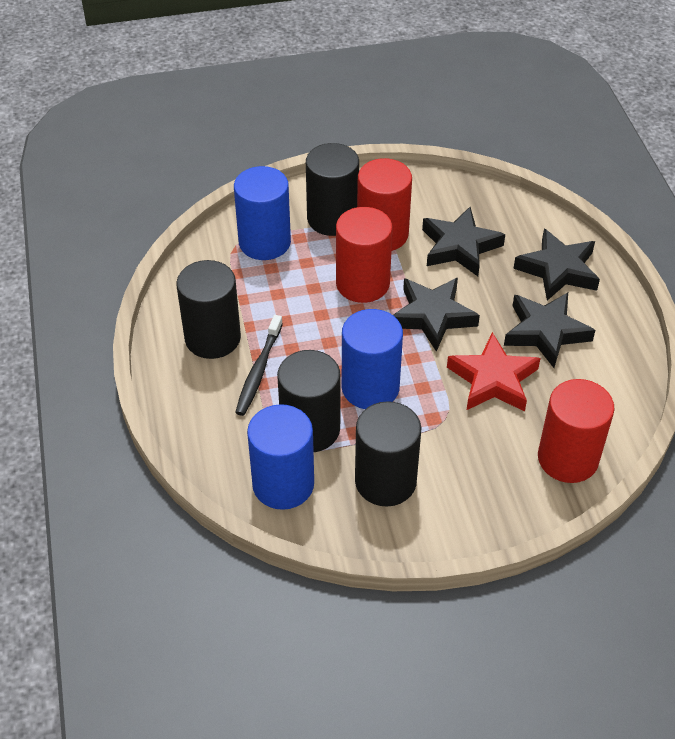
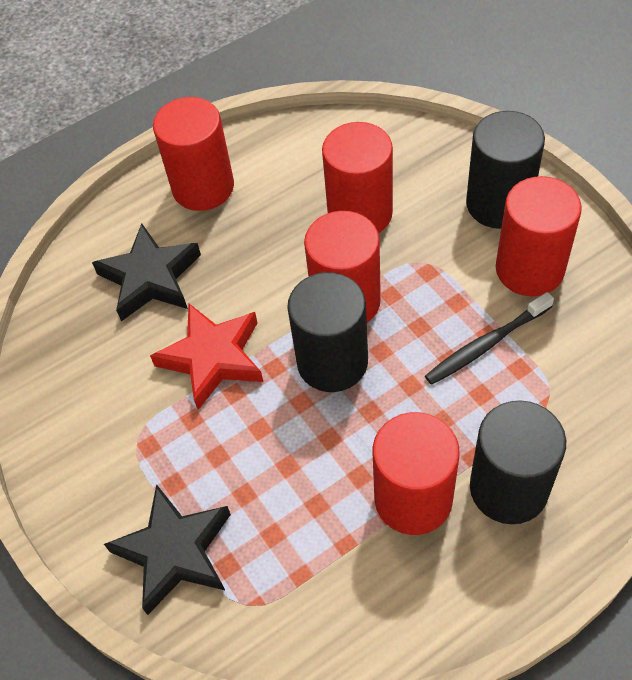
black cylinder: 4 -> 3
black star: 4 -> 2
blue cylinder: 3 -> 0
red cylinder: 3 -> 5

